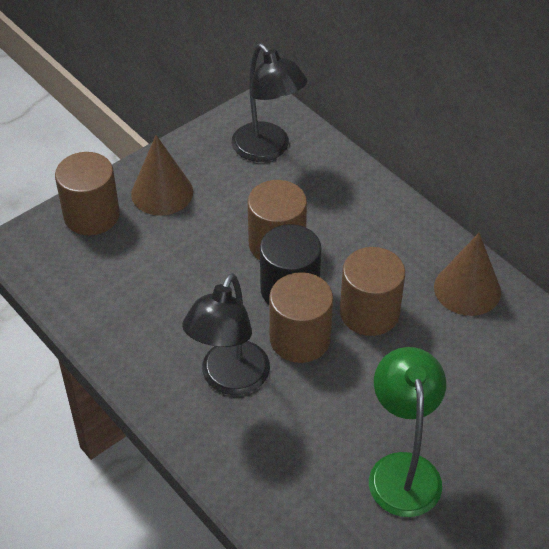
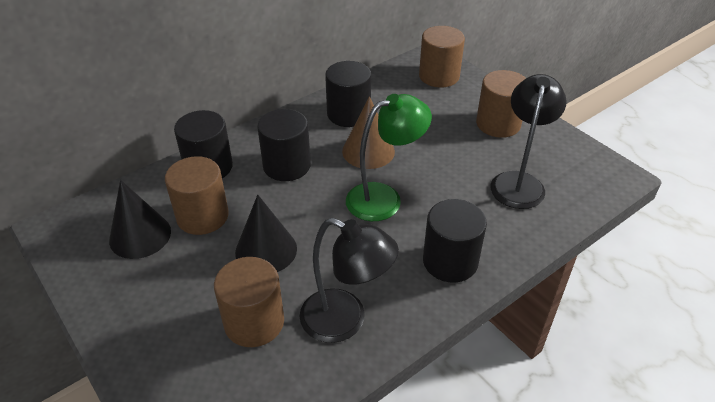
black cone: 0 -> 2
black cylinder: 1 -> 4
brown cone: 2 -> 1

